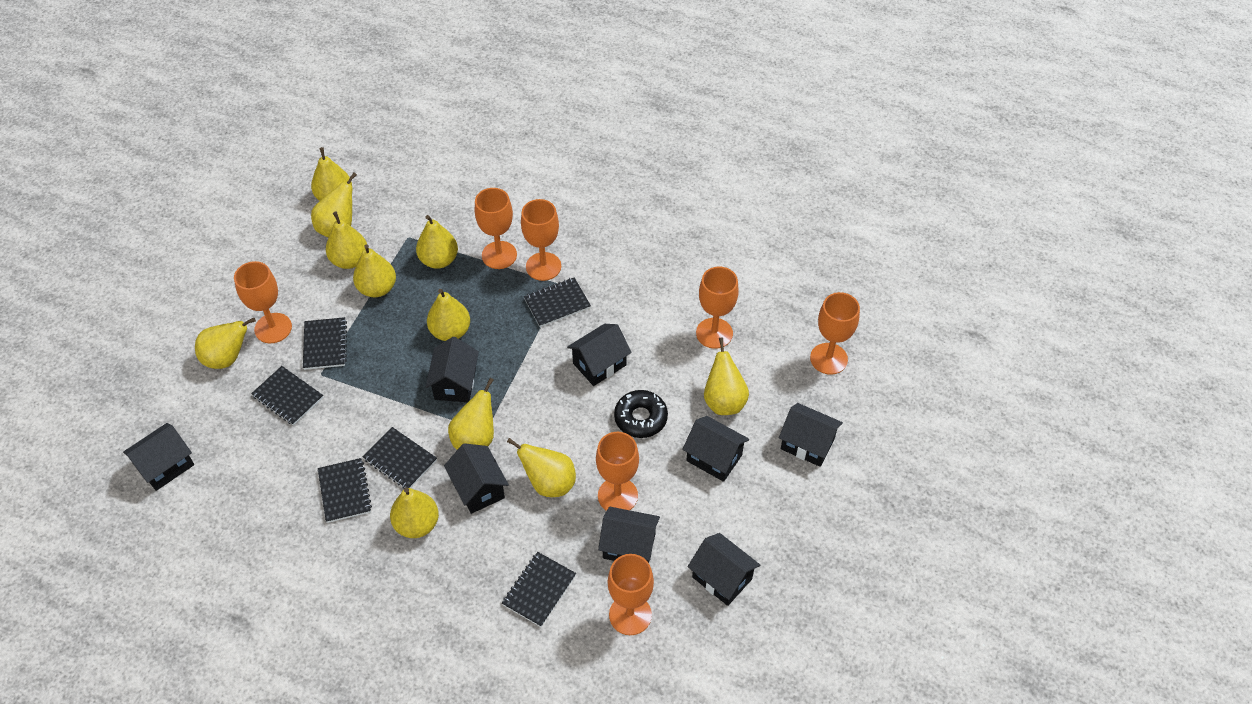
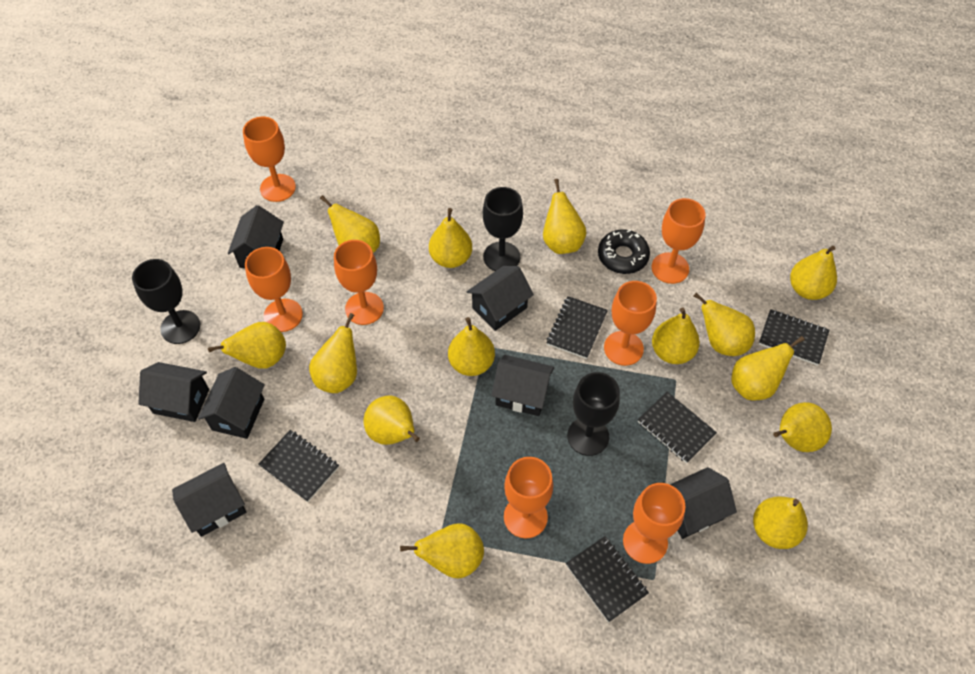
black goblet: 0 -> 3
black house: 8 -> 7
black notebook: 6 -> 5
yellow pear: 11 -> 14

